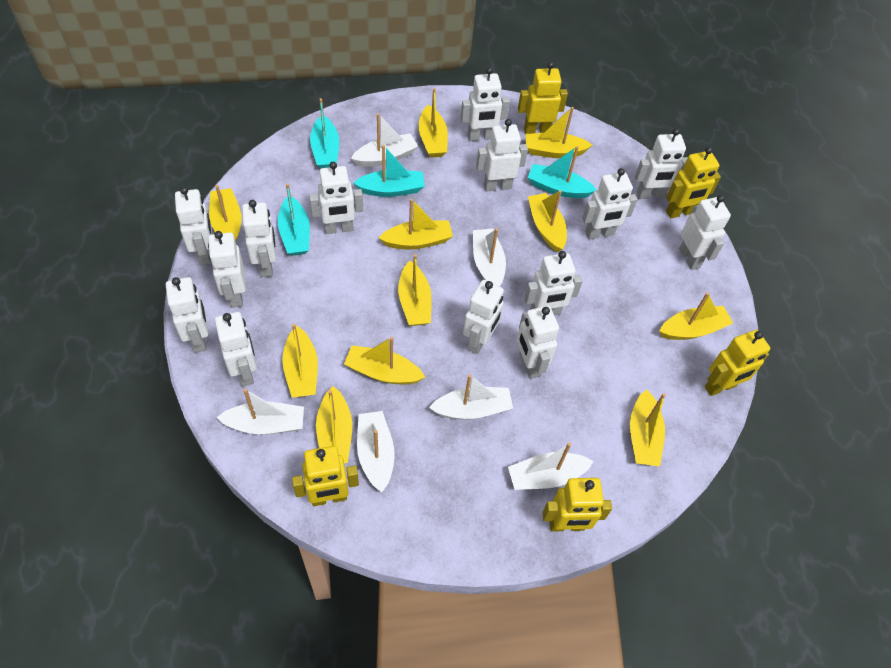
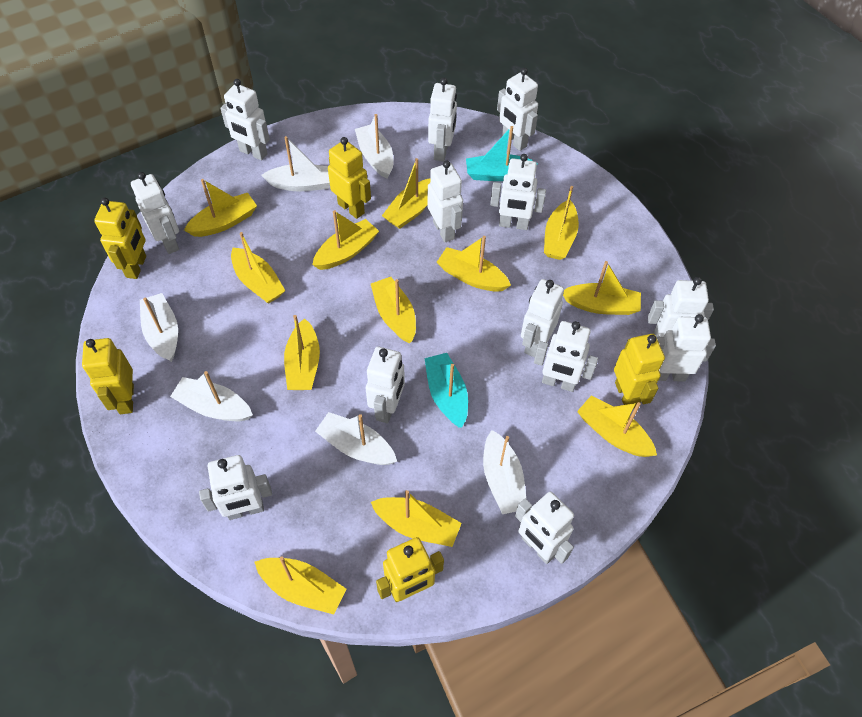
turquoise boat: 4 -> 2
white robot: 14 -> 13
yellow boat: 11 -> 12

